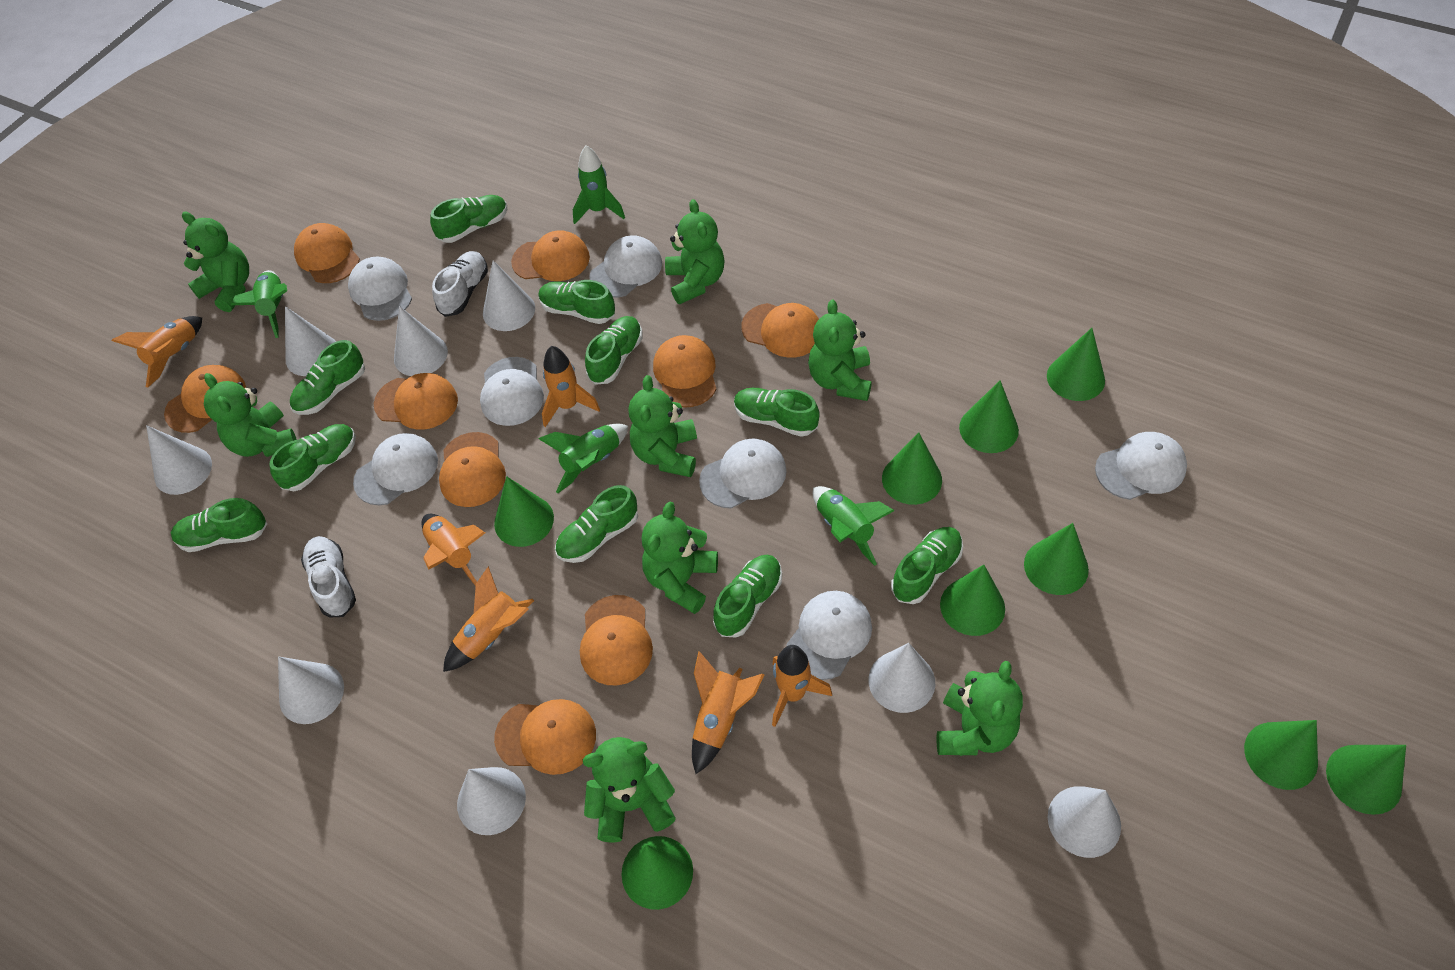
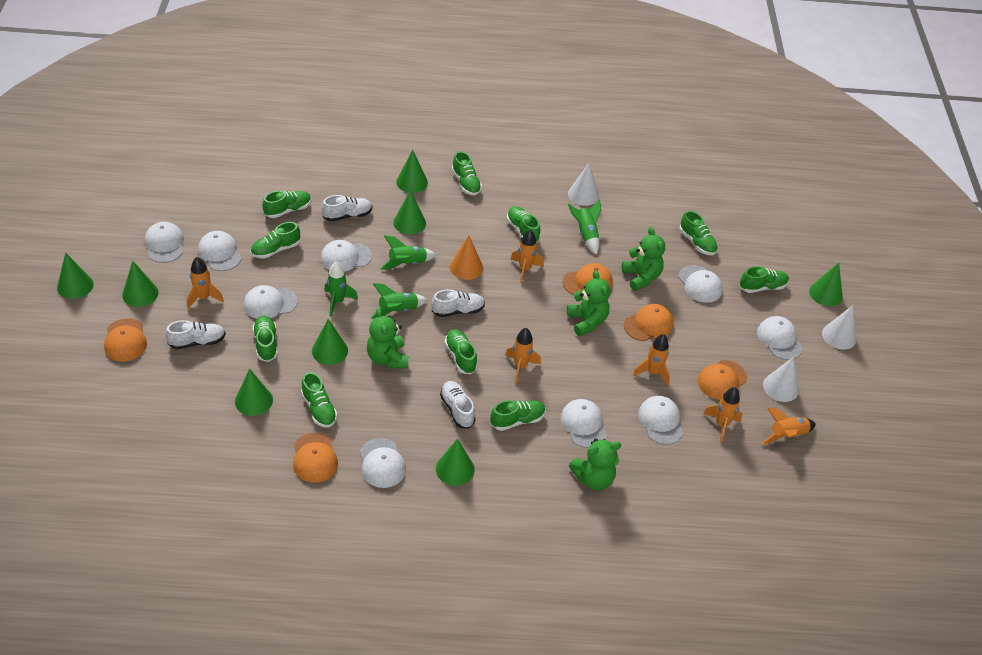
green cone: 9 -> 8
green teddy bear: 8 -> 4
orange cap: 9 -> 5
orange cone: 0 -> 1
white cap: 7 -> 9
white cone: 8 -> 3
white shoe: 2 -> 4

